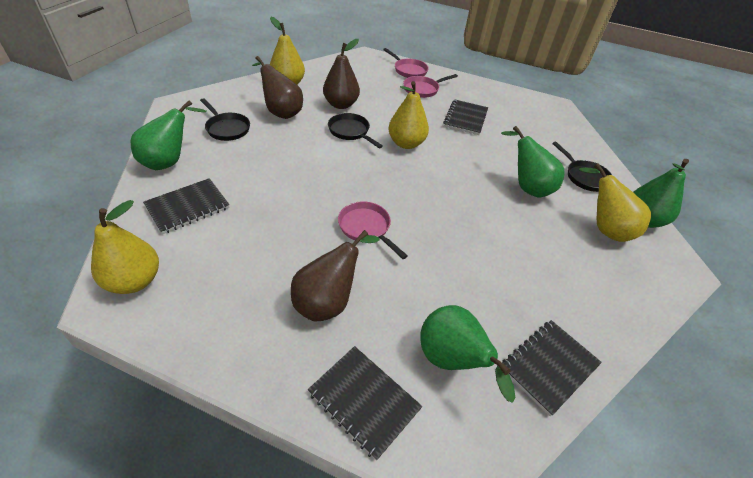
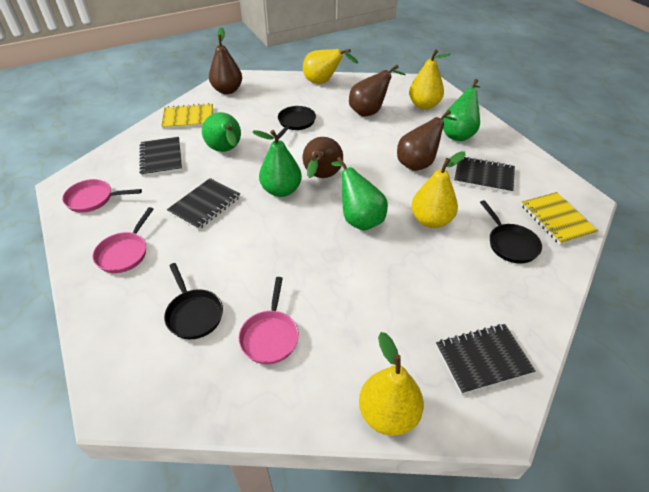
brown pear: 3 -> 4
yellow notebook: 0 -> 2

